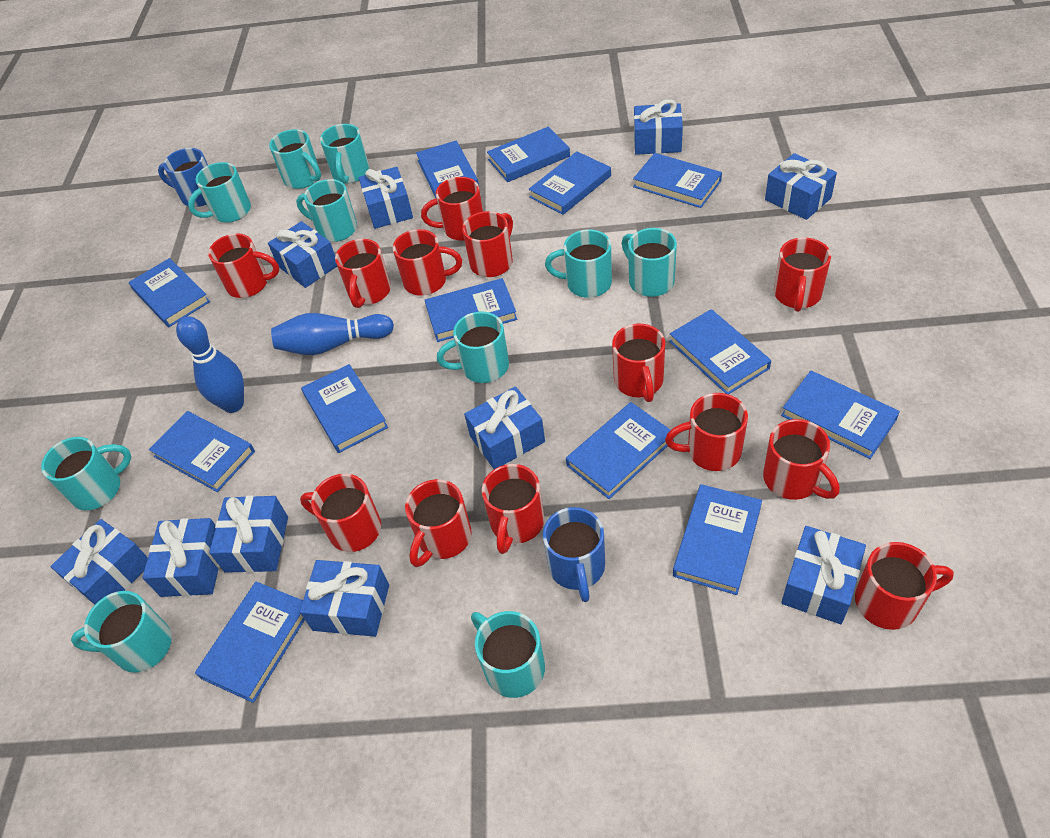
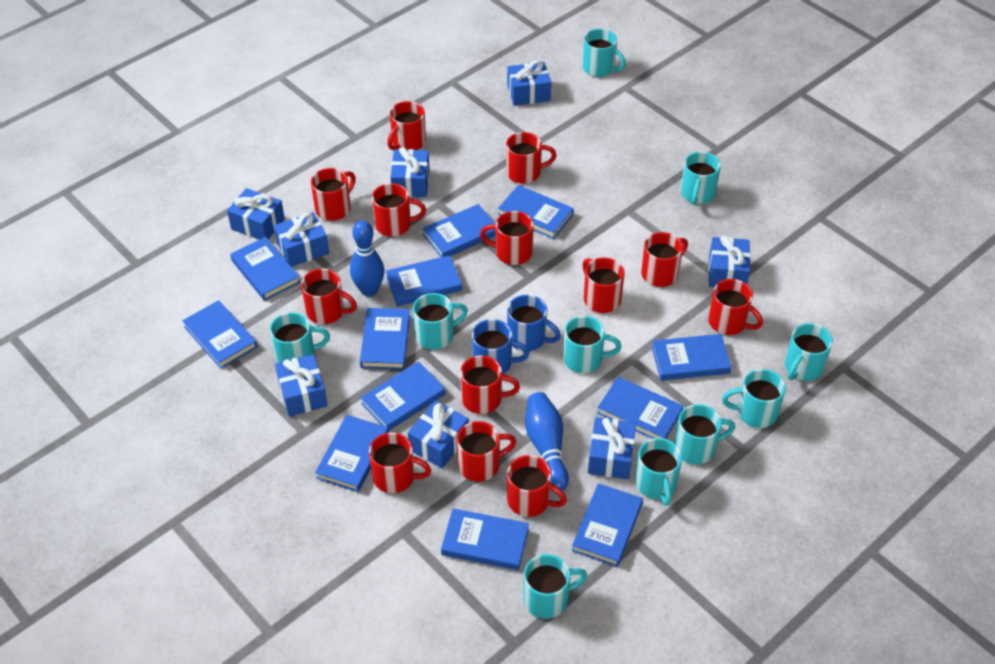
blue book: 13 -> 12
blue gift: 10 -> 8

